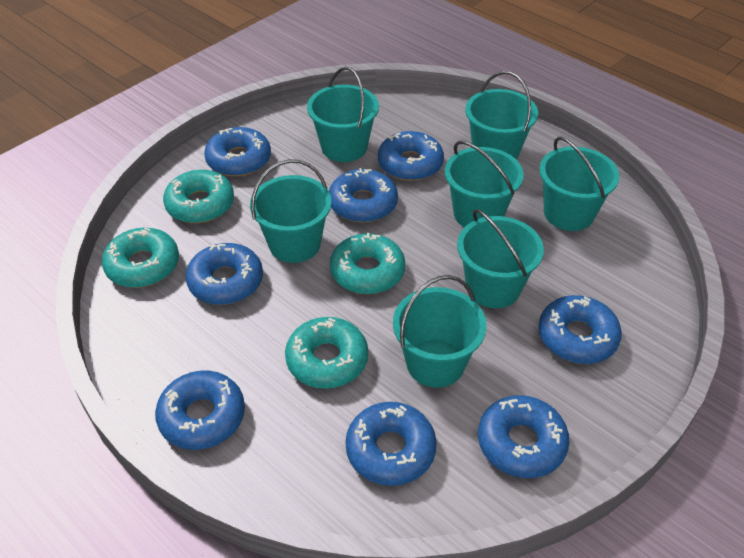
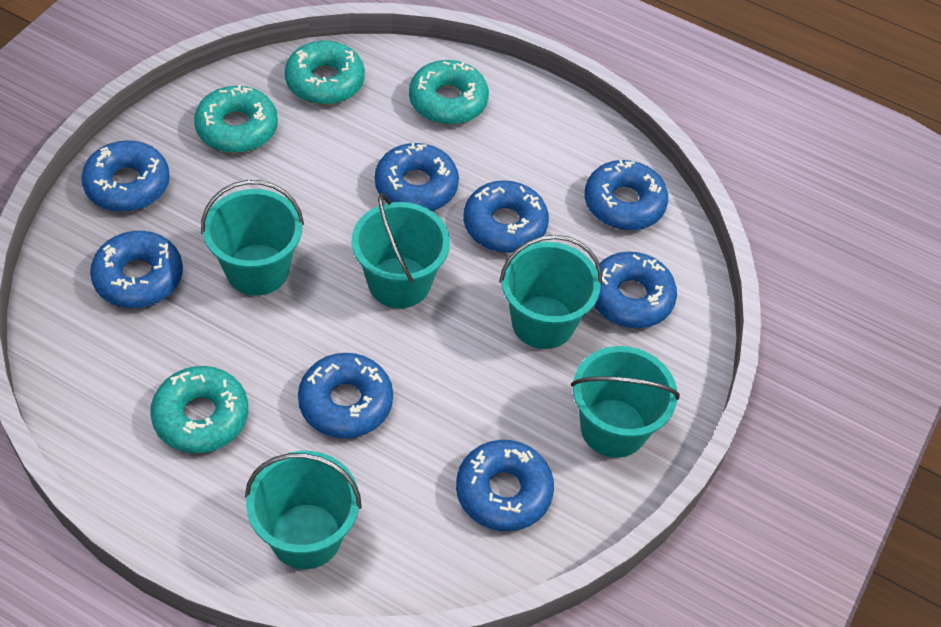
turquoise bucket: 7 -> 5

